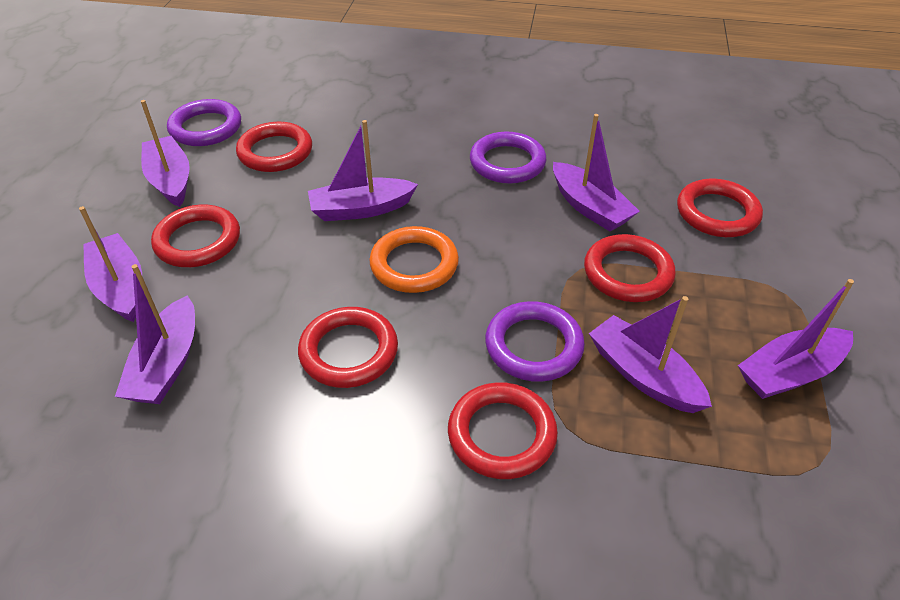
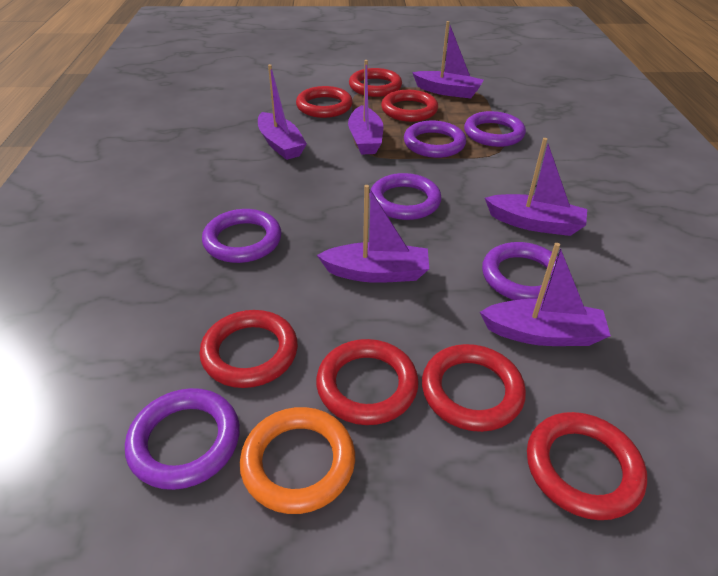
purple boat: 7 -> 6
purple ring: 3 -> 6
red ring: 6 -> 7

